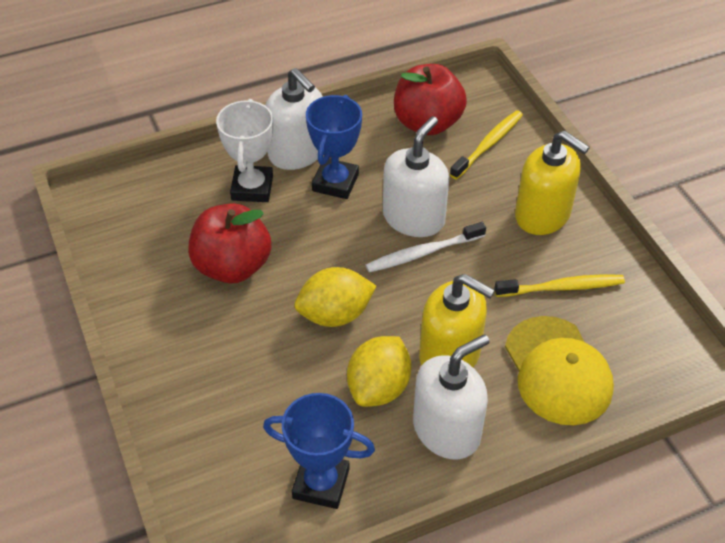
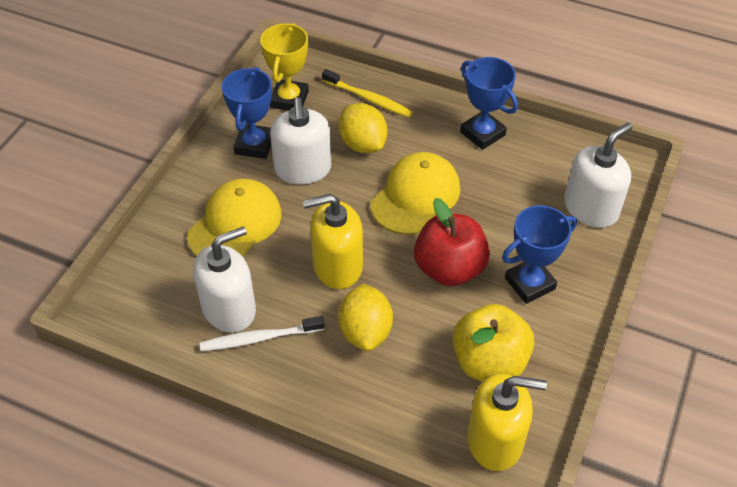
blue trophy: 2 -> 3
red apple: 2 -> 1
white trophy: 1 -> 0
yellow apple: 0 -> 1
yellow cap: 1 -> 2
yellow toothbrush: 2 -> 1
yellow trophy: 0 -> 1

